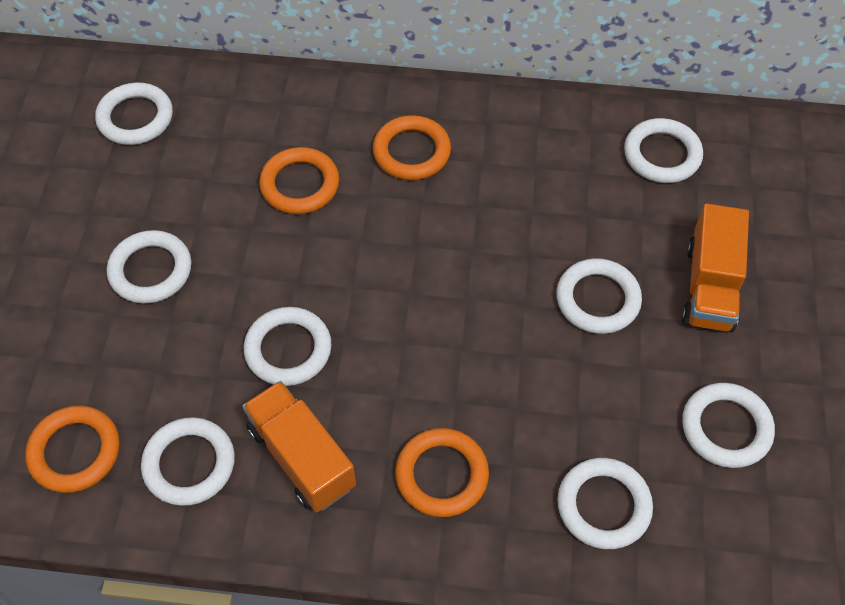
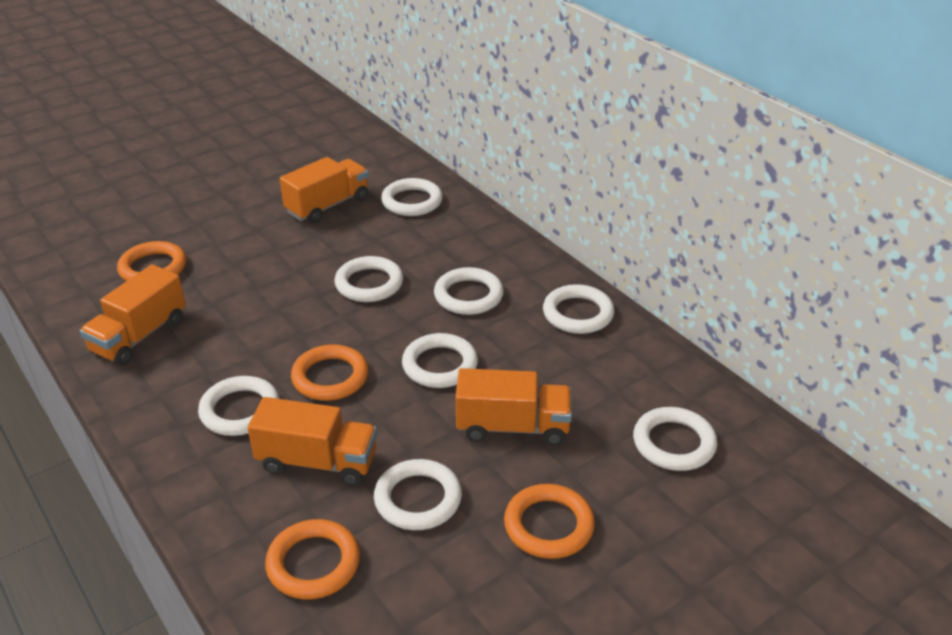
orange truck: 2 -> 4

